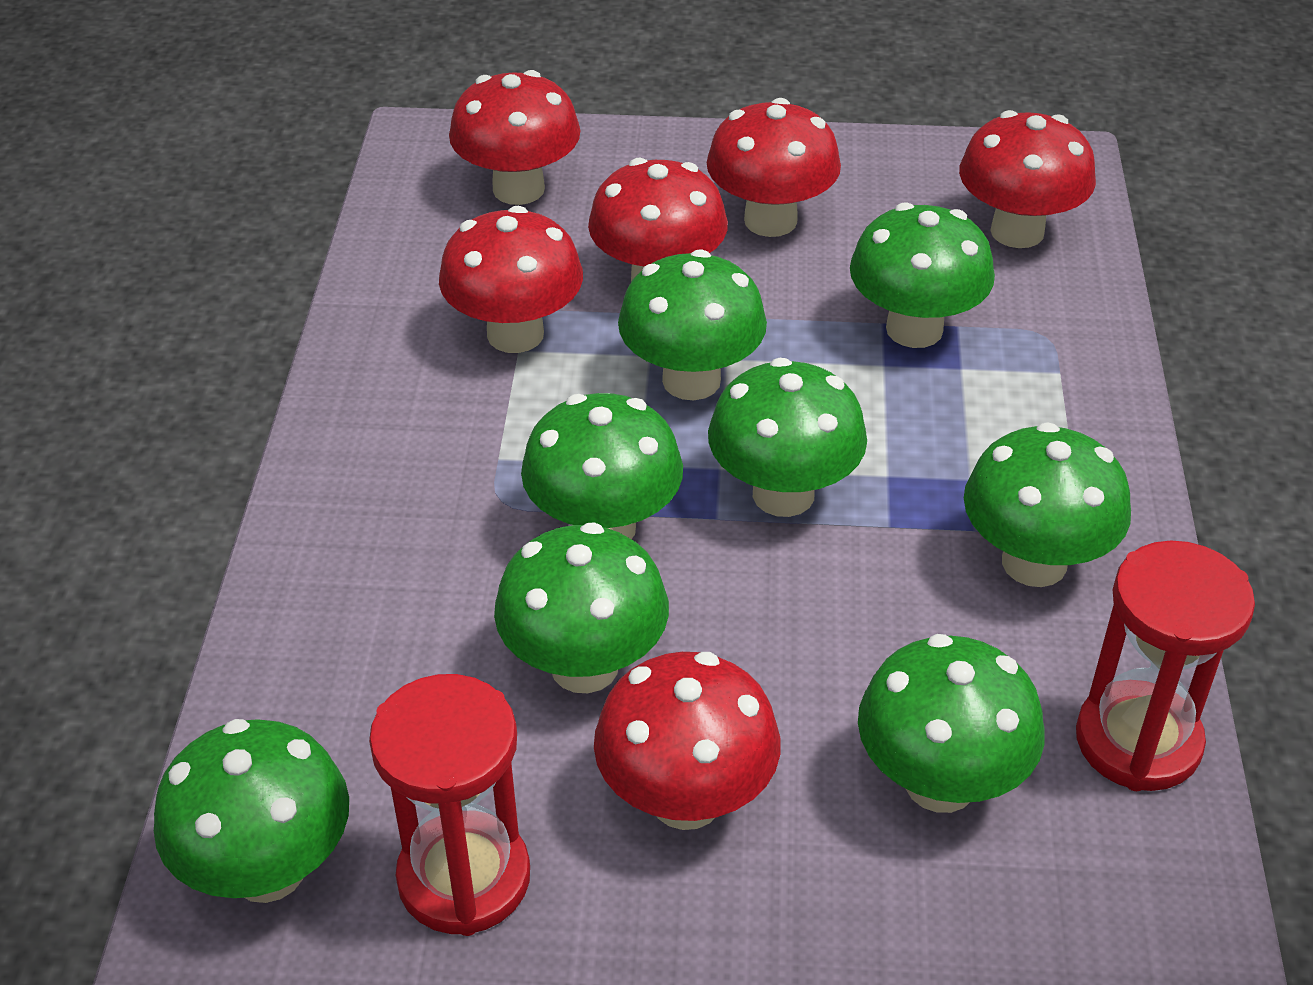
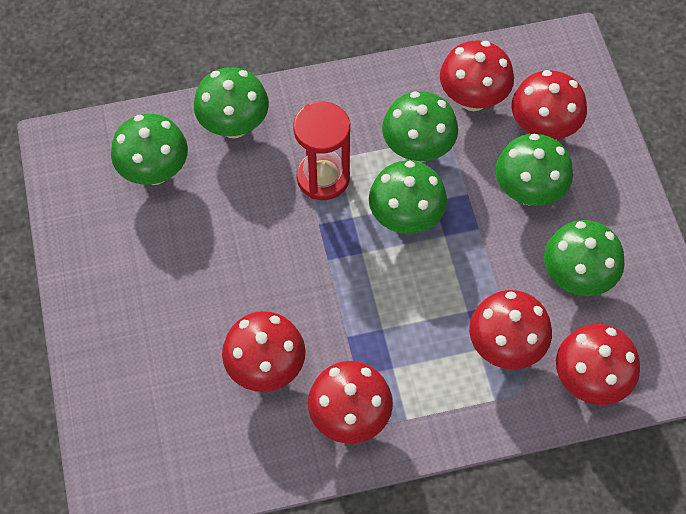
green mushroom: 8 -> 6
red hourglass: 2 -> 1

